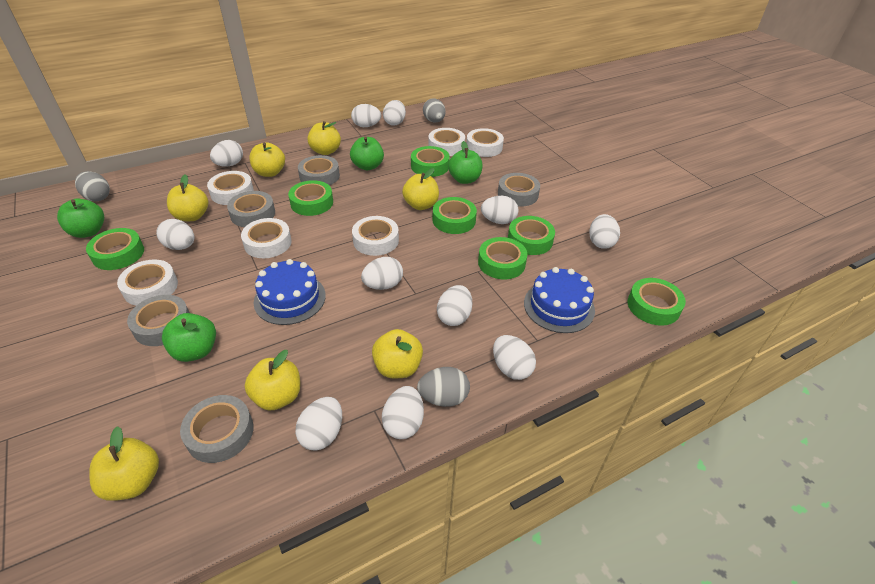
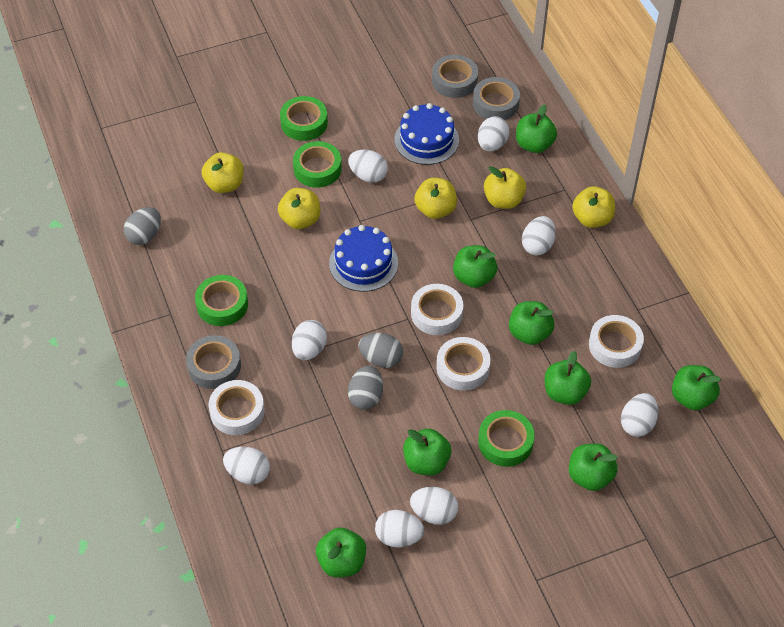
green apple: 4 -> 8
green tape: 7 -> 4
grey tape: 5 -> 3
white egg: 11 -> 8
white tape: 6 -> 4
yellow apple: 7 -> 5

